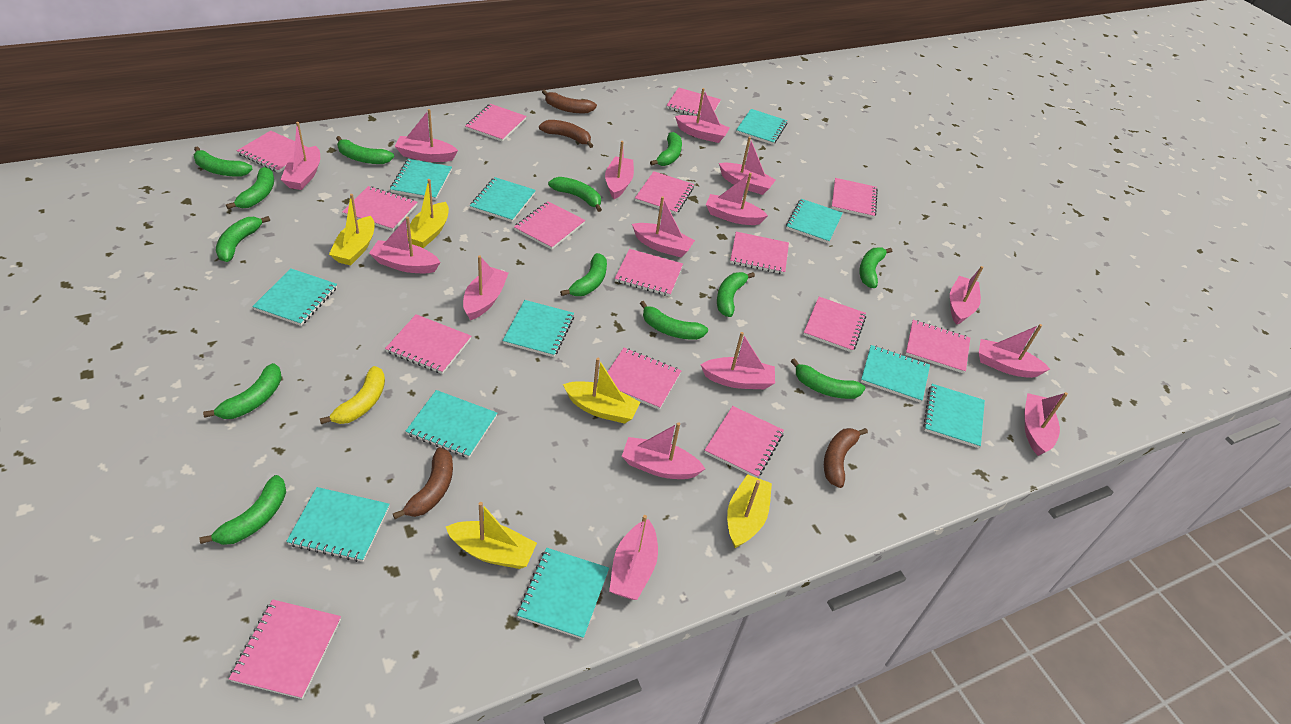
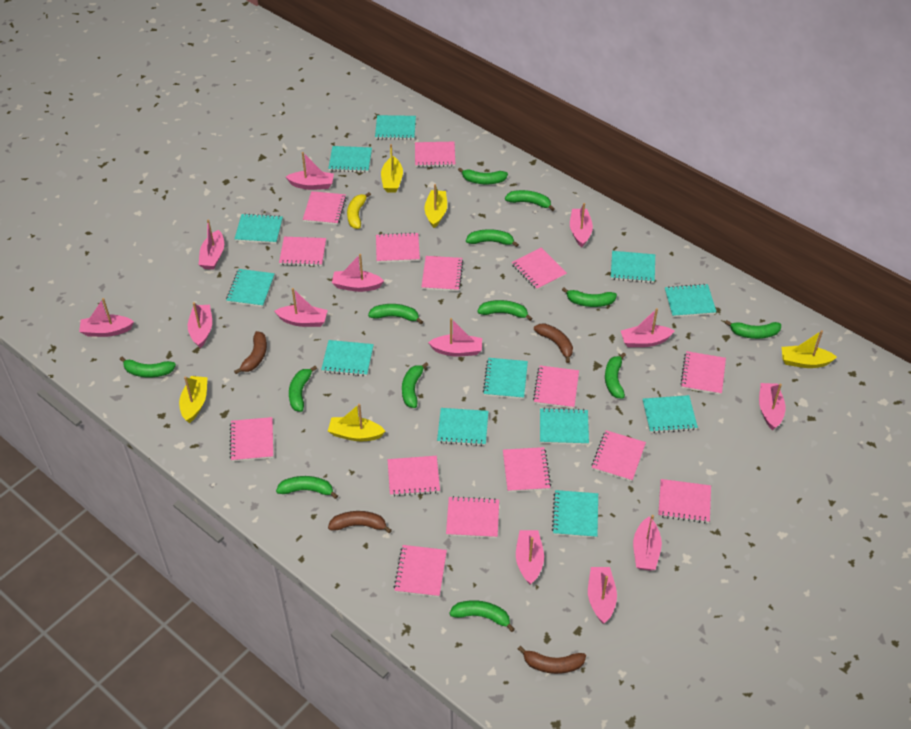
pink boat: 15 -> 13
turquoise notebook: 11 -> 12

